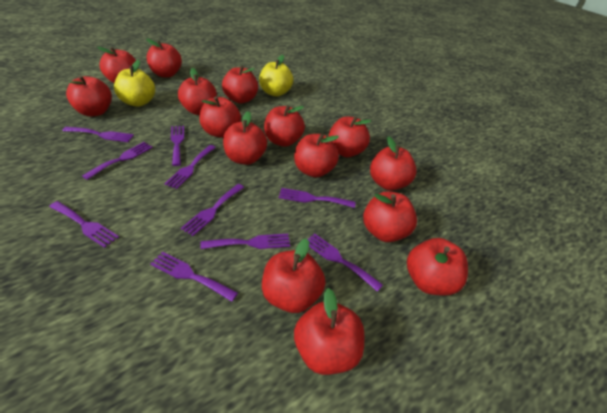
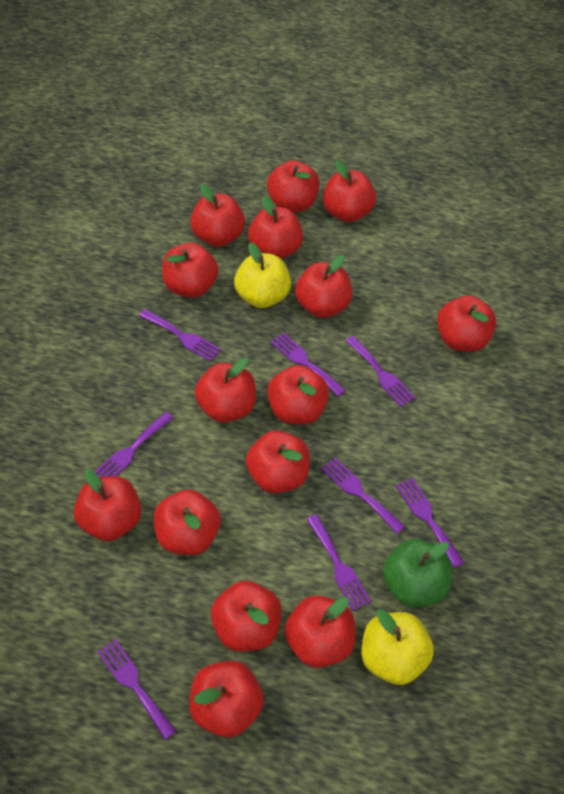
green apple: 0 -> 1
purple fork: 10 -> 8

